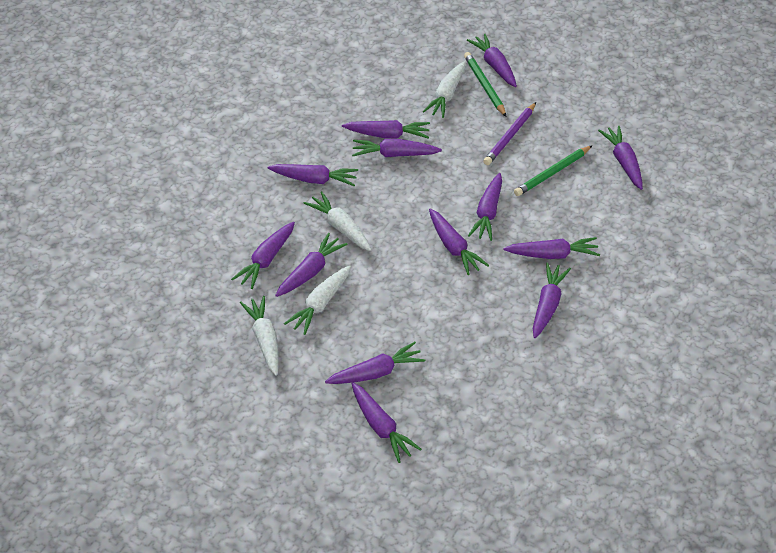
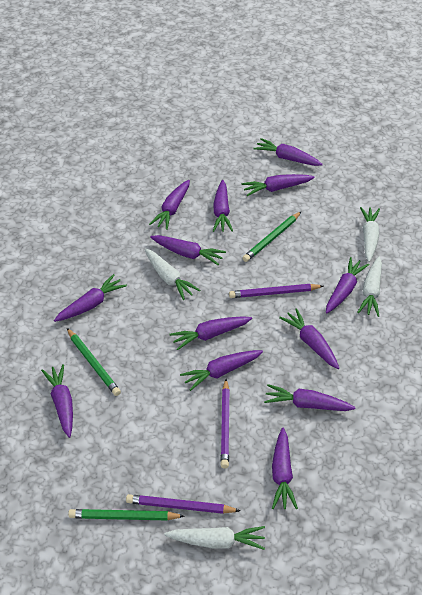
green pencil: 2 -> 3
purple pencil: 1 -> 3

